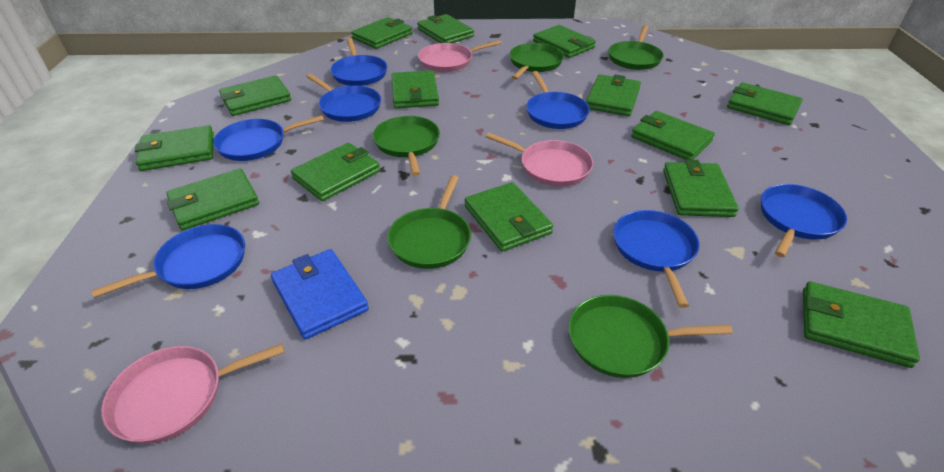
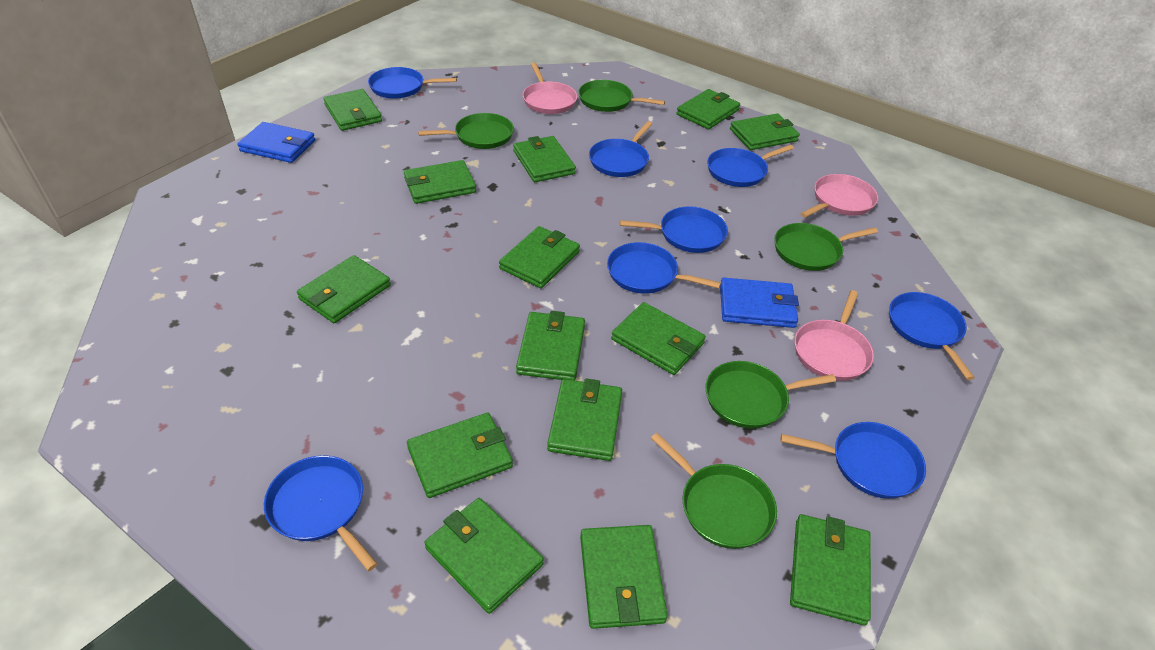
blue pan: 7 -> 8
blue wallet: 1 -> 2

